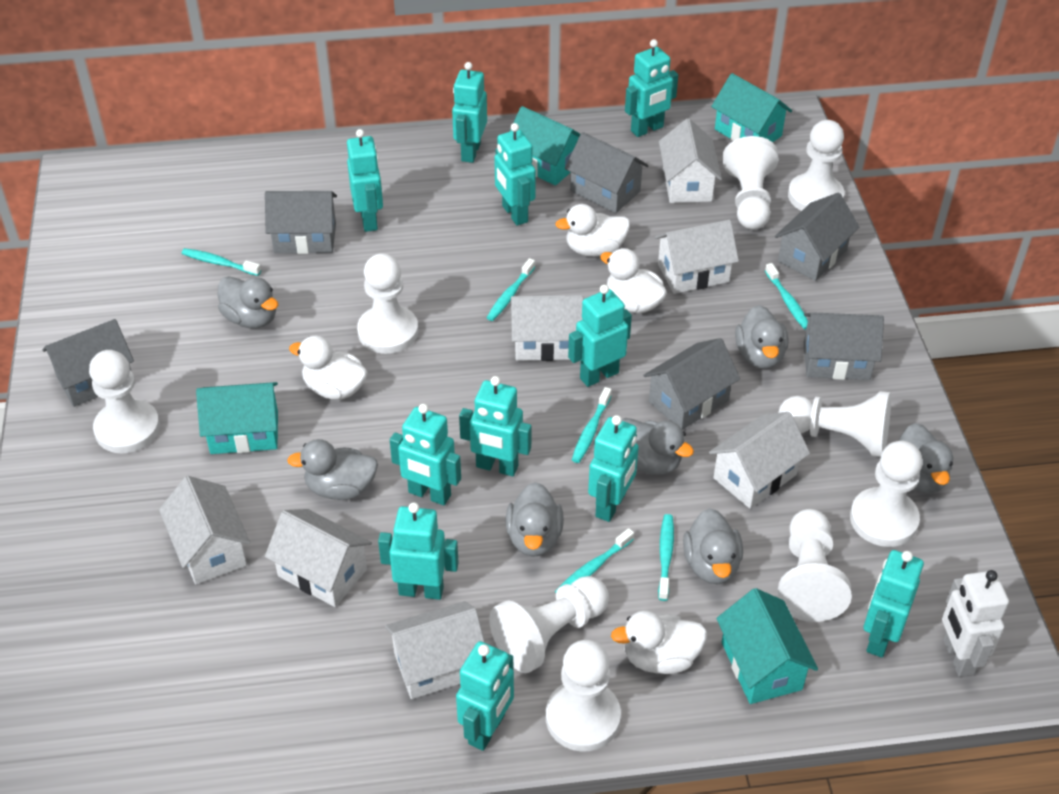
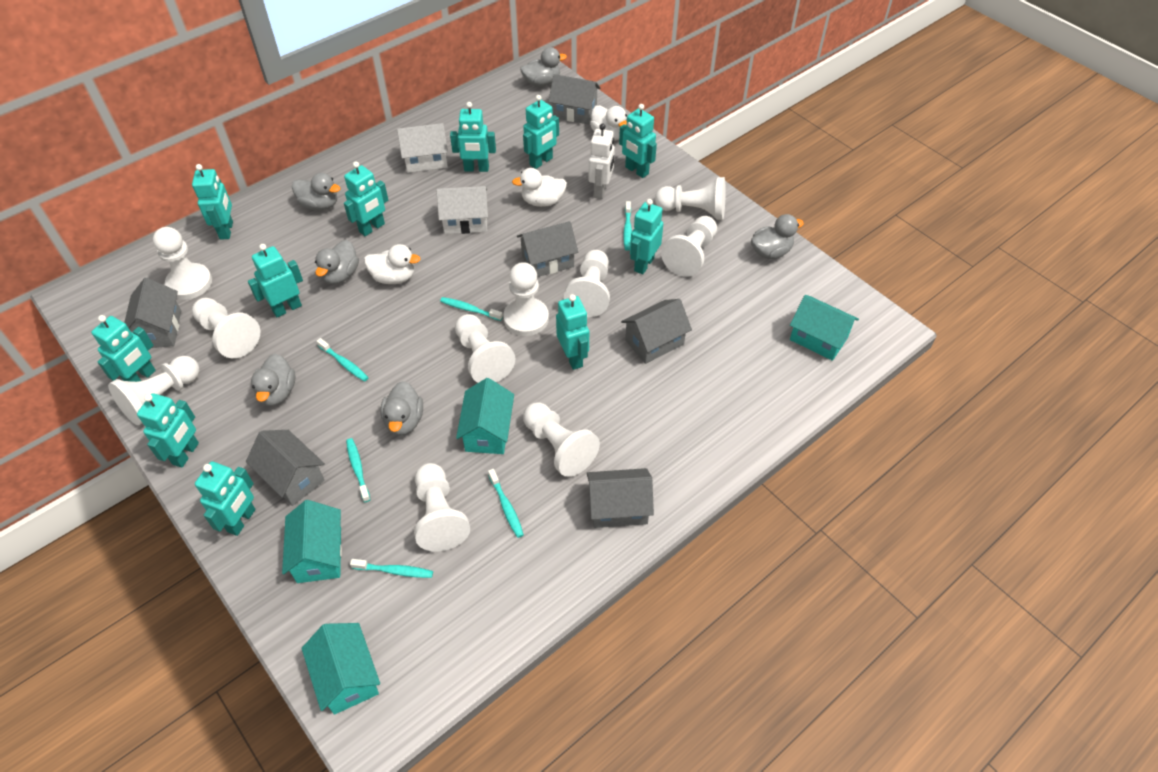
grey duck: 7 -> 6
white duck: 4 -> 3
white house: 7 -> 2
white pawn: 9 -> 10

